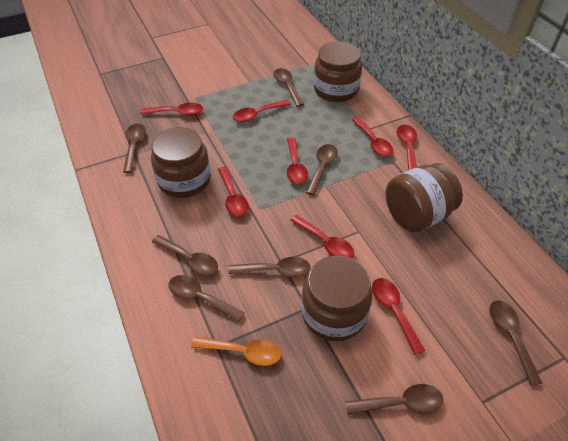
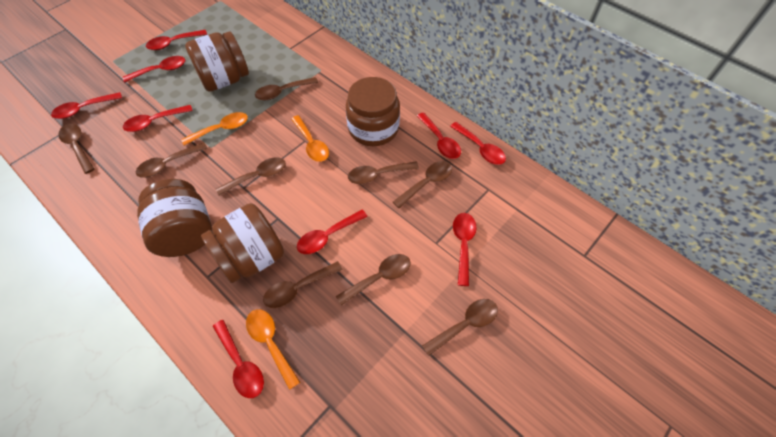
brown spoon: 8 -> 9
orange spoon: 1 -> 3
red spoon: 8 -> 9

